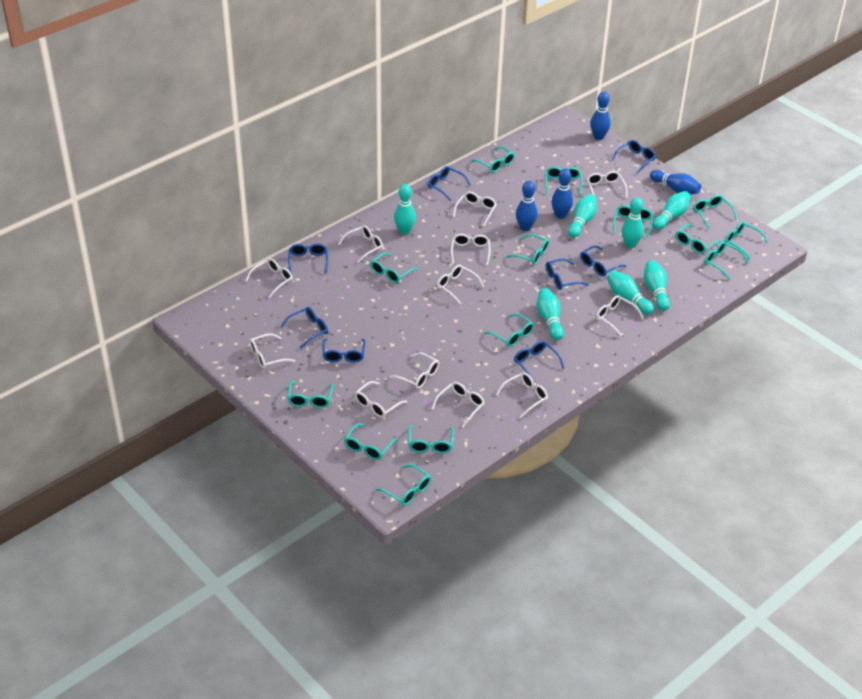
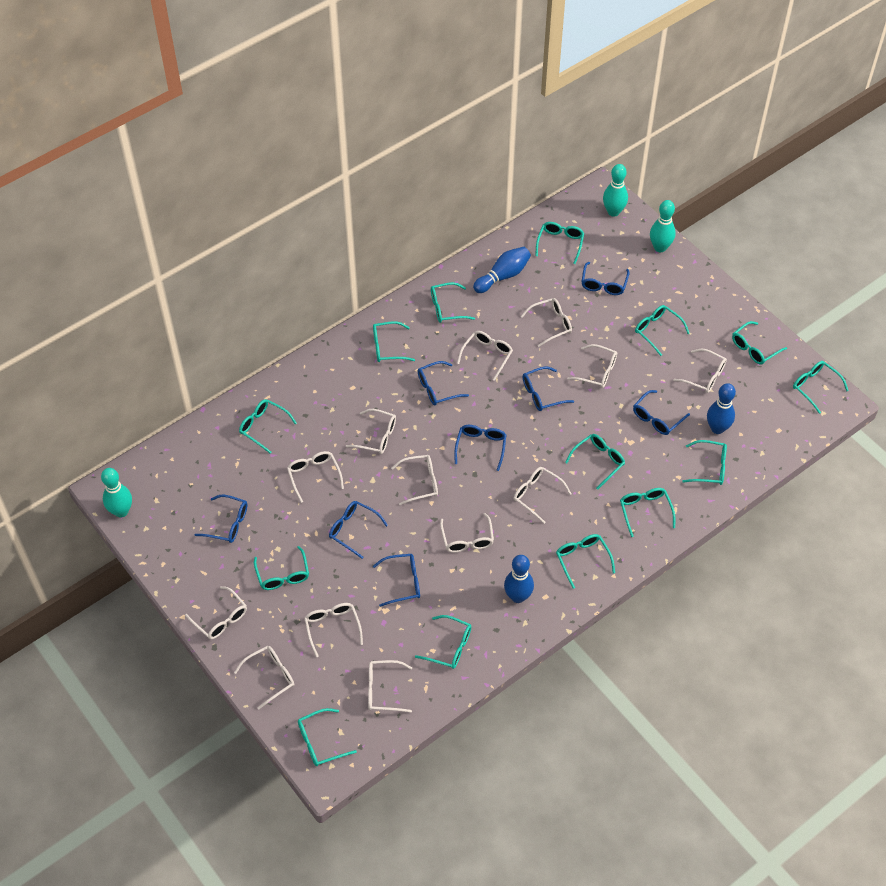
blue bowling pin: 4 -> 3
turquoise bowling pin: 7 -> 3
white glasses: 12 -> 13

